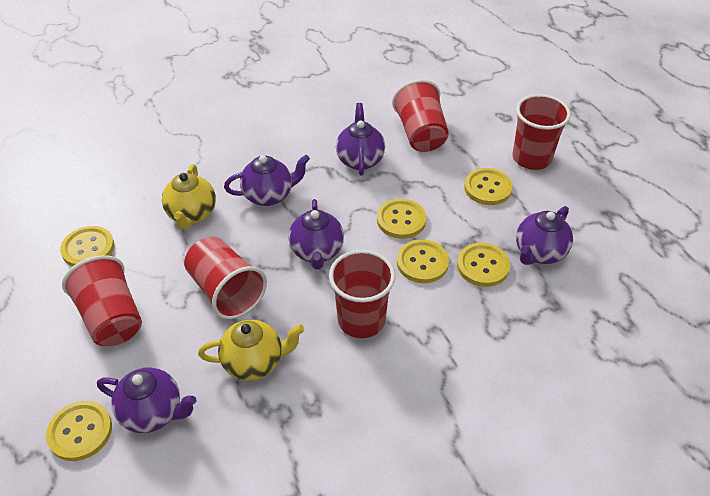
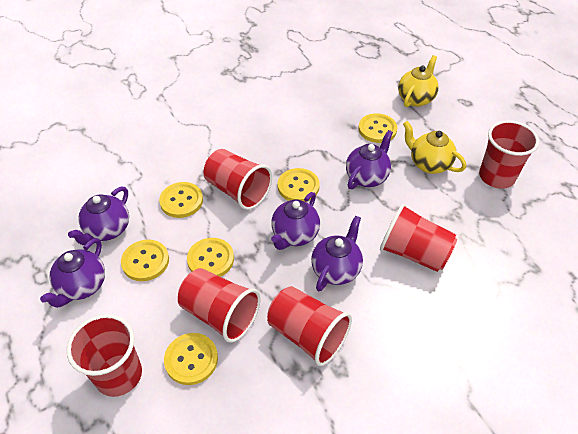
red cup: 5 -> 6

